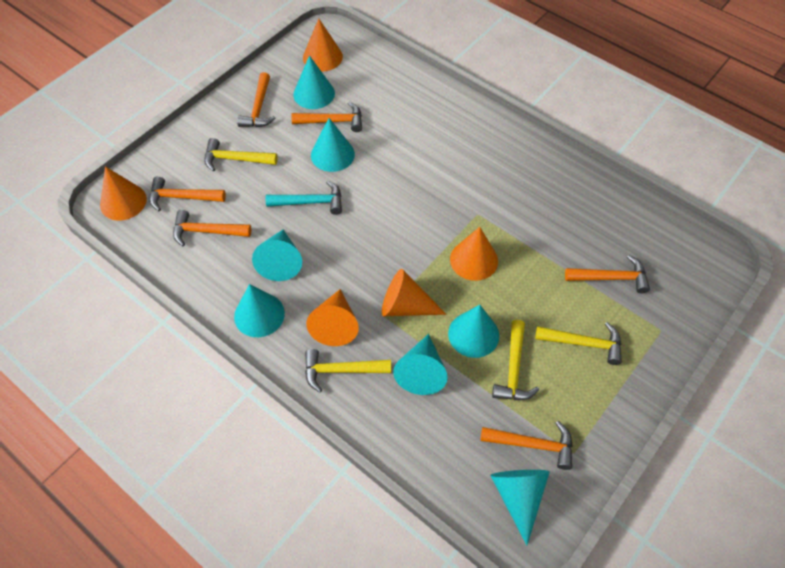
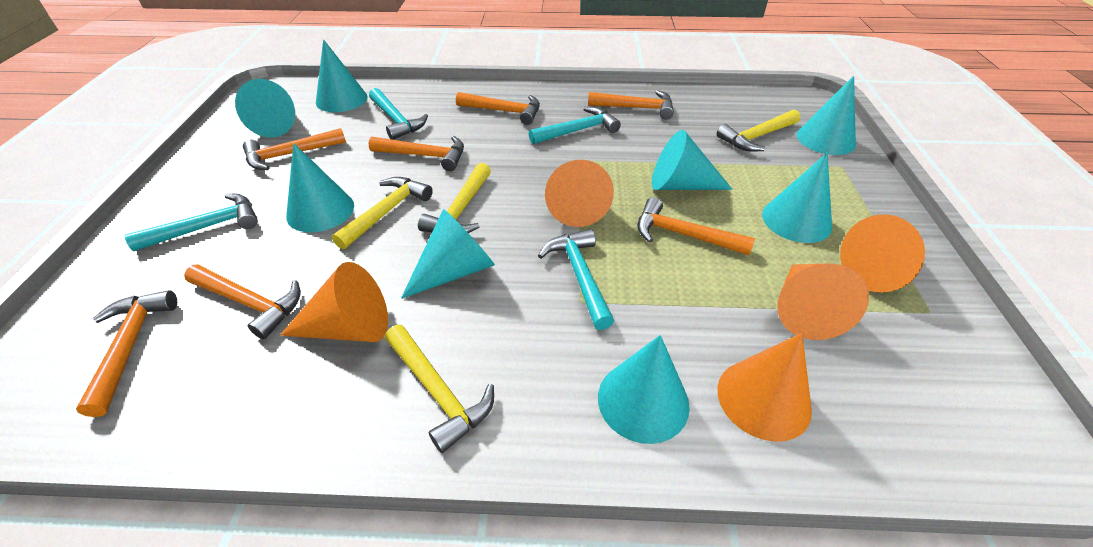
orange hammer: 6 -> 7
turquoise cone: 7 -> 8
turquoise hammer: 1 -> 4

